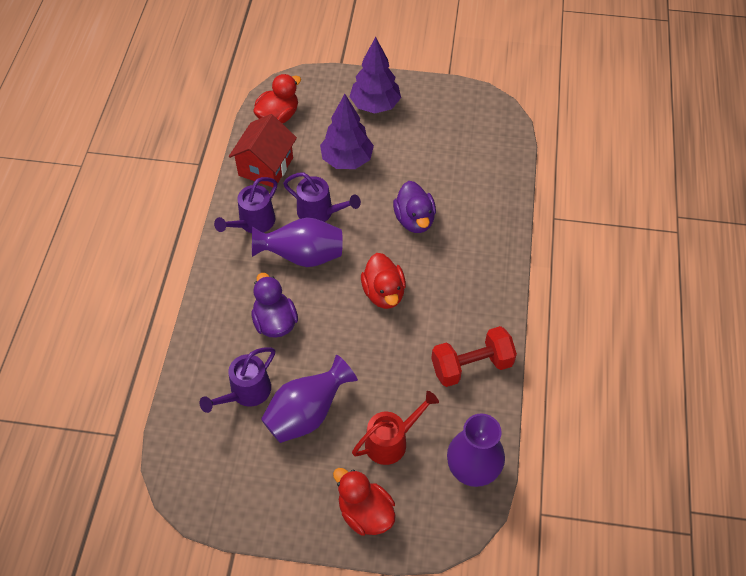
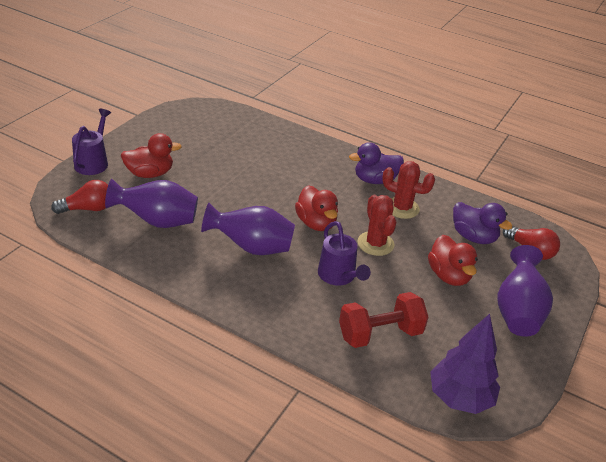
purple tree: 2 -> 1
purple watering can: 3 -> 2
red cactus: 0 -> 2
red house: 1 -> 0
red light bulb: 0 -> 2
red watering can: 1 -> 0

